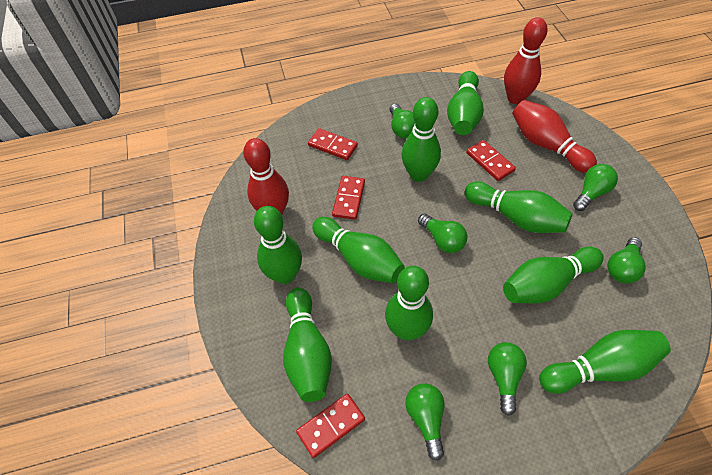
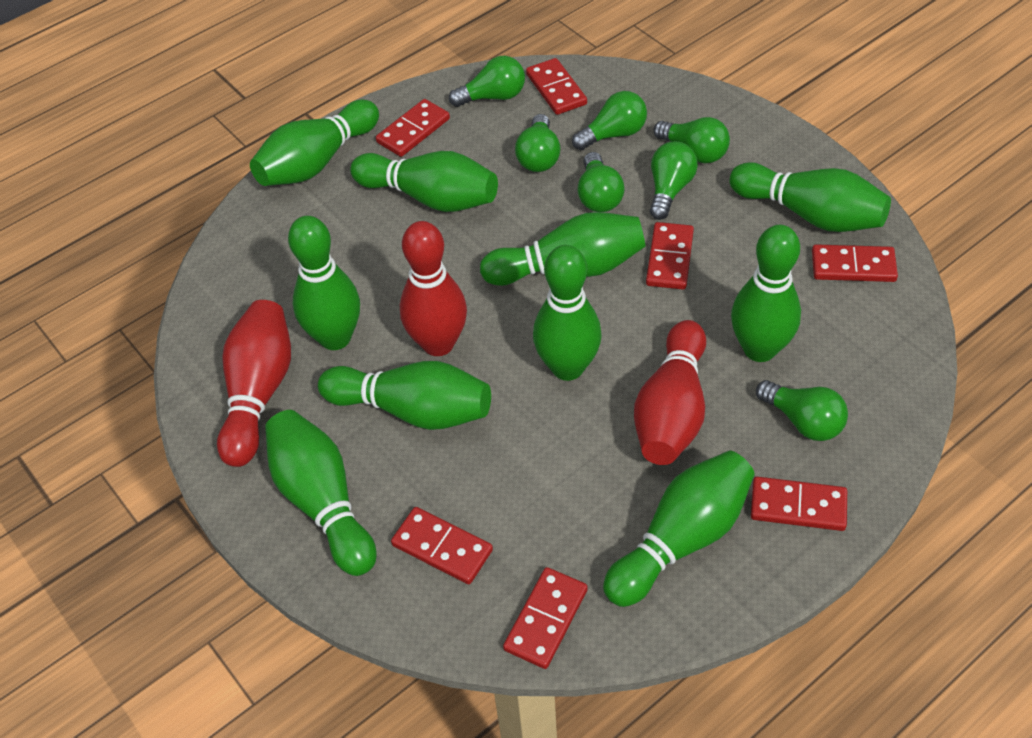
green bowling pin: 9 -> 10
green light bulb: 6 -> 7
red domino: 4 -> 7

